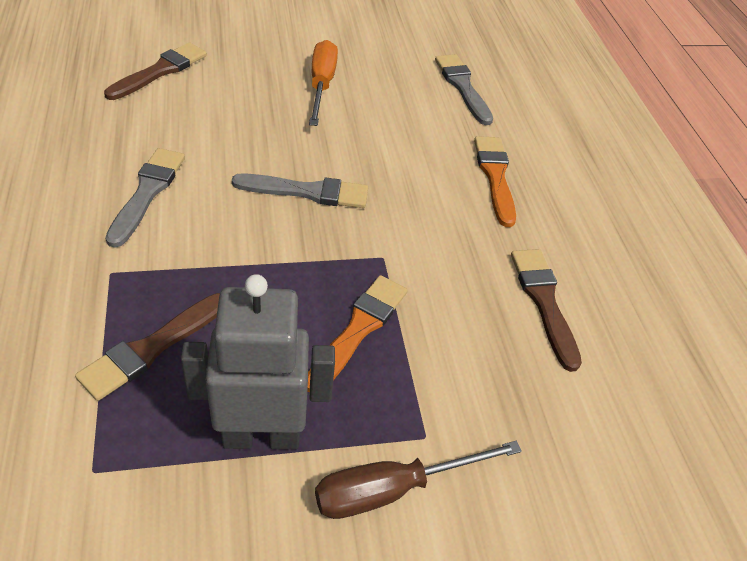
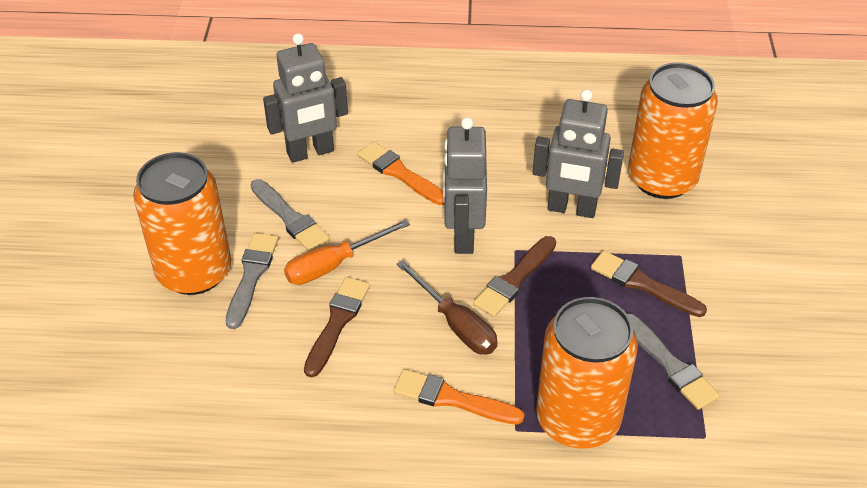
grey robot: 1 -> 3
orange can: 0 -> 3

